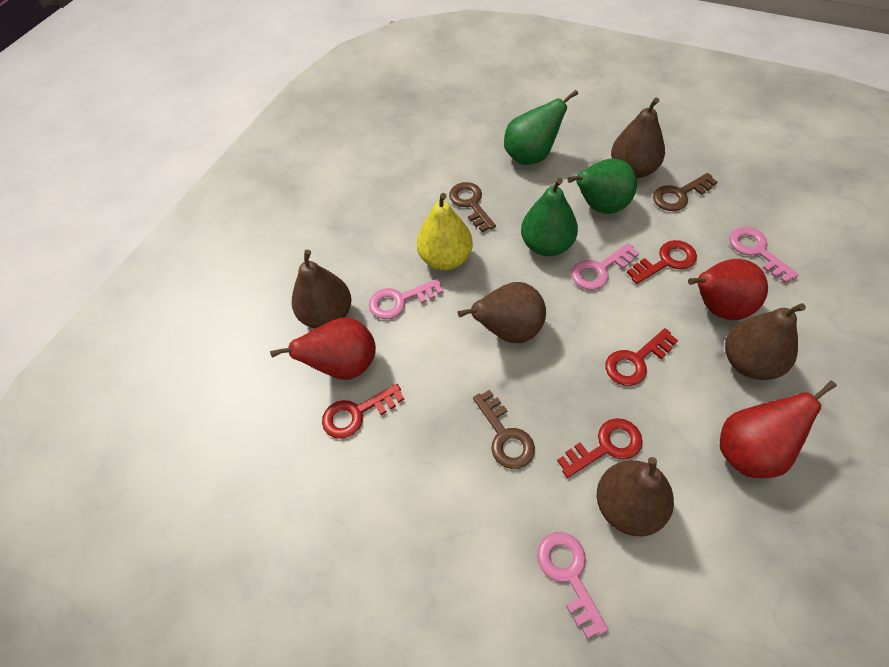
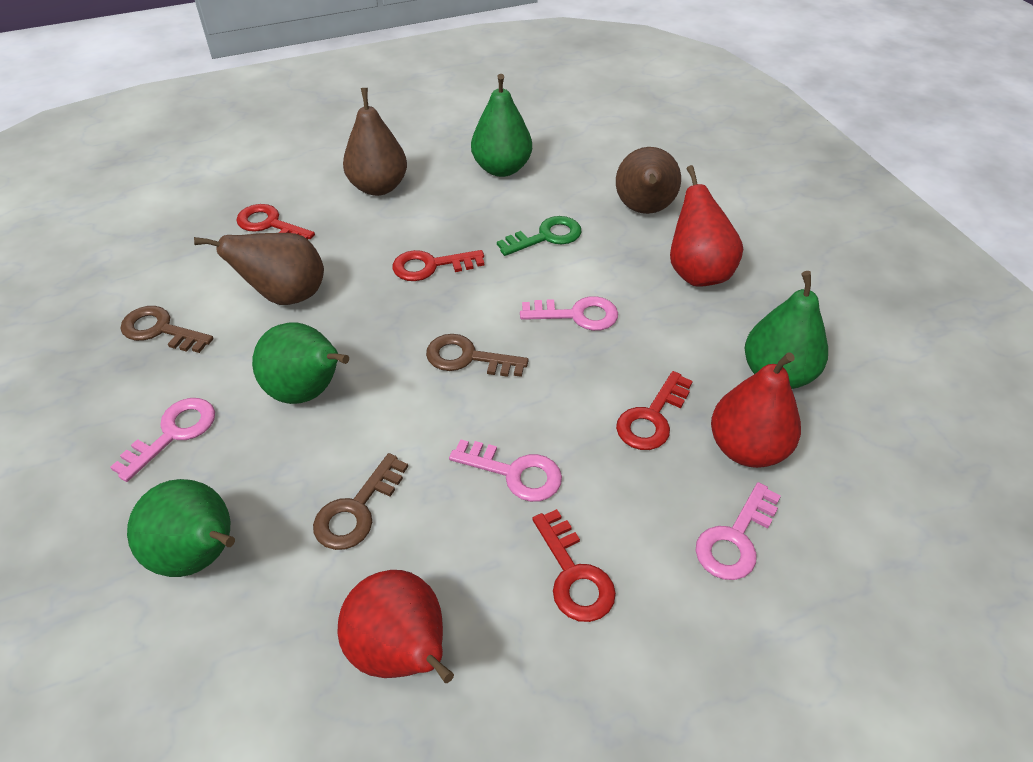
brown pear: 5 -> 3
green key: 0 -> 1
green pear: 3 -> 4
yellow pear: 1 -> 0

